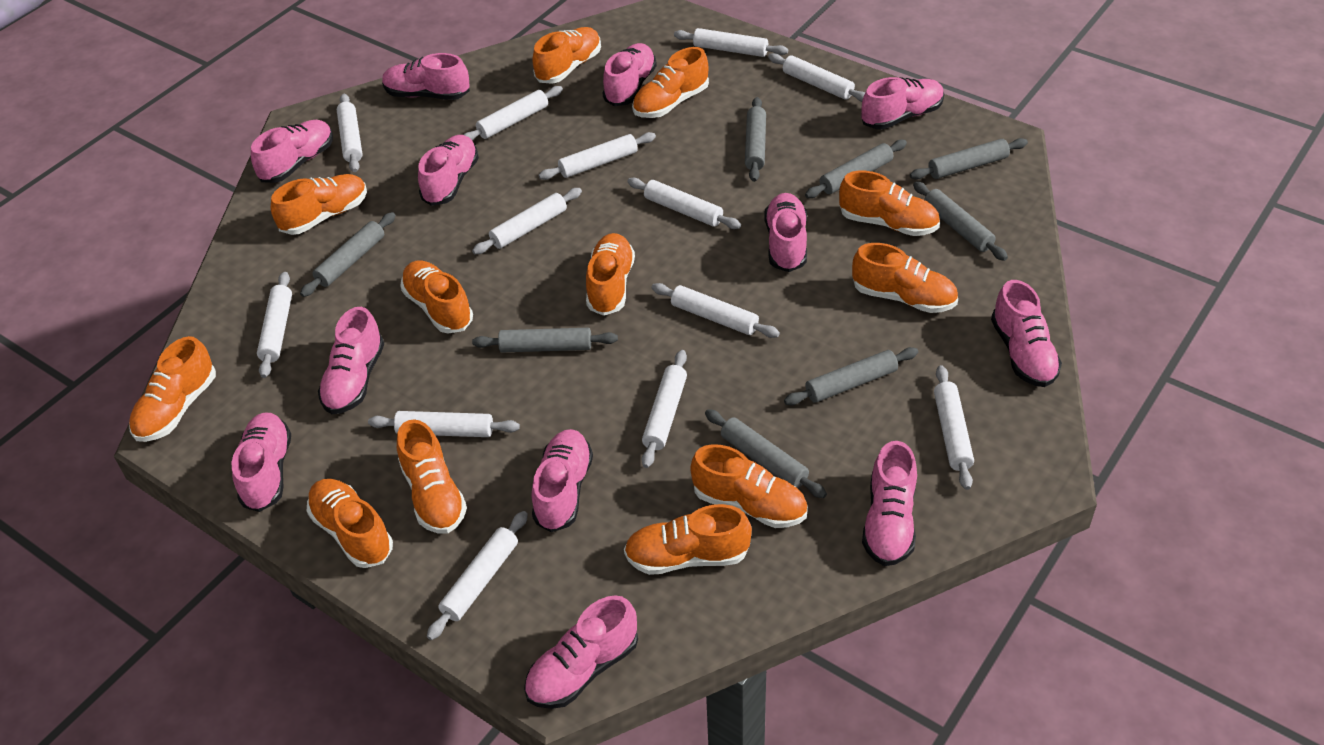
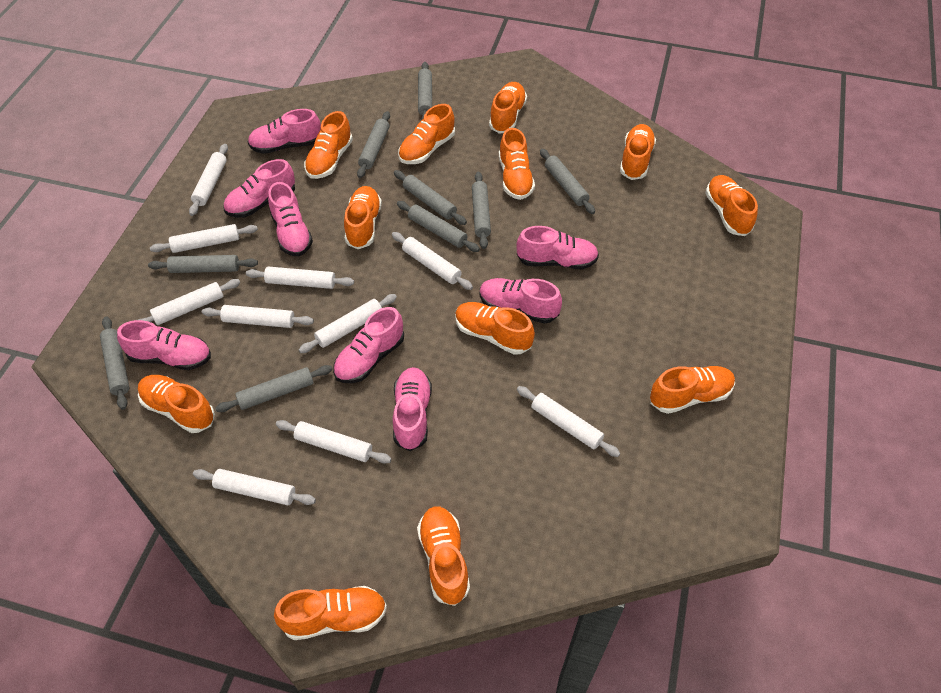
grey rolling pin: 8 -> 9
pink shoe: 12 -> 8
white rolling pin: 13 -> 10

